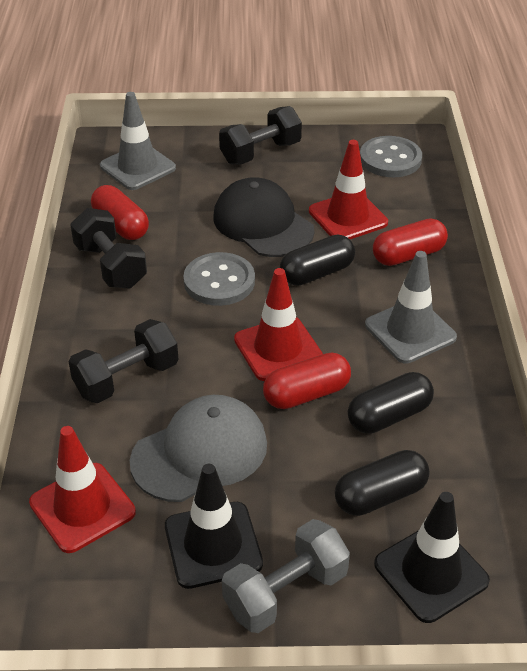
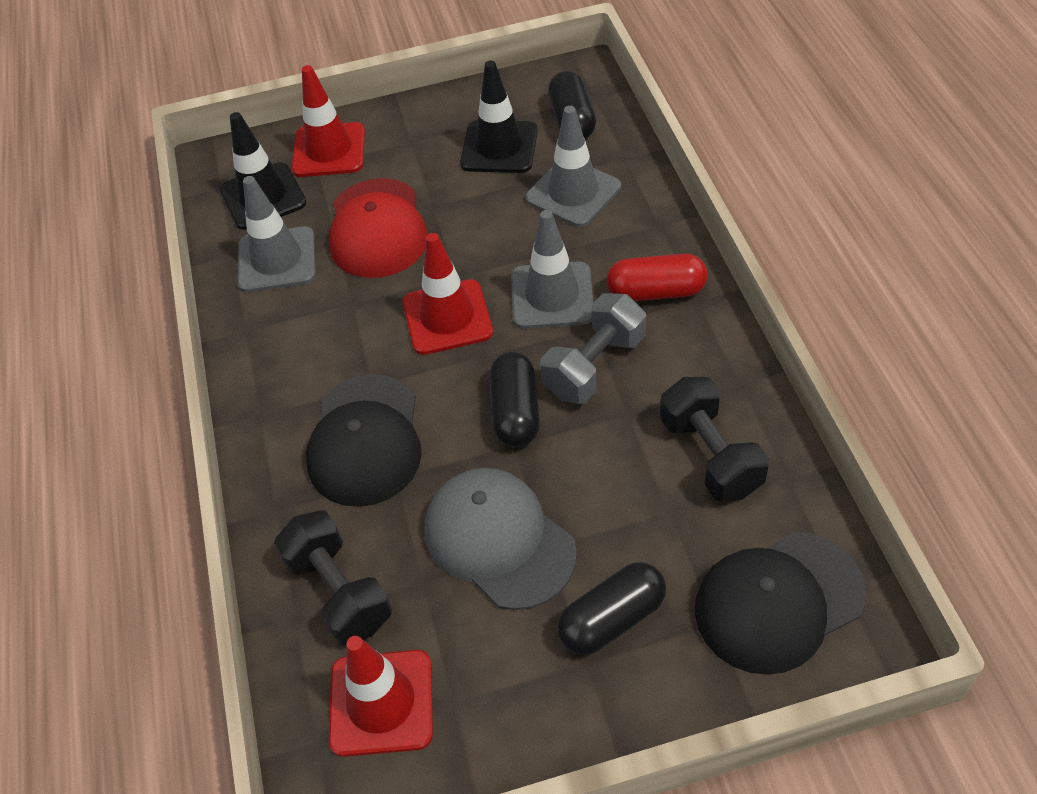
black cap: 1 -> 2
black dumbbell: 3 -> 2
grey button: 2 -> 0
grey traffic cone: 2 -> 3
red cap: 0 -> 1
red capsule: 3 -> 1

